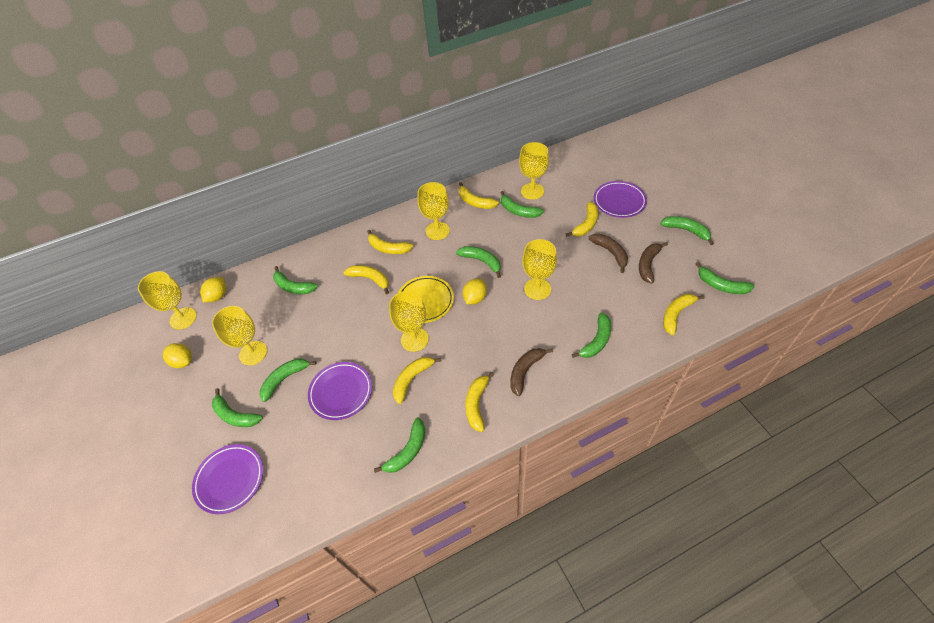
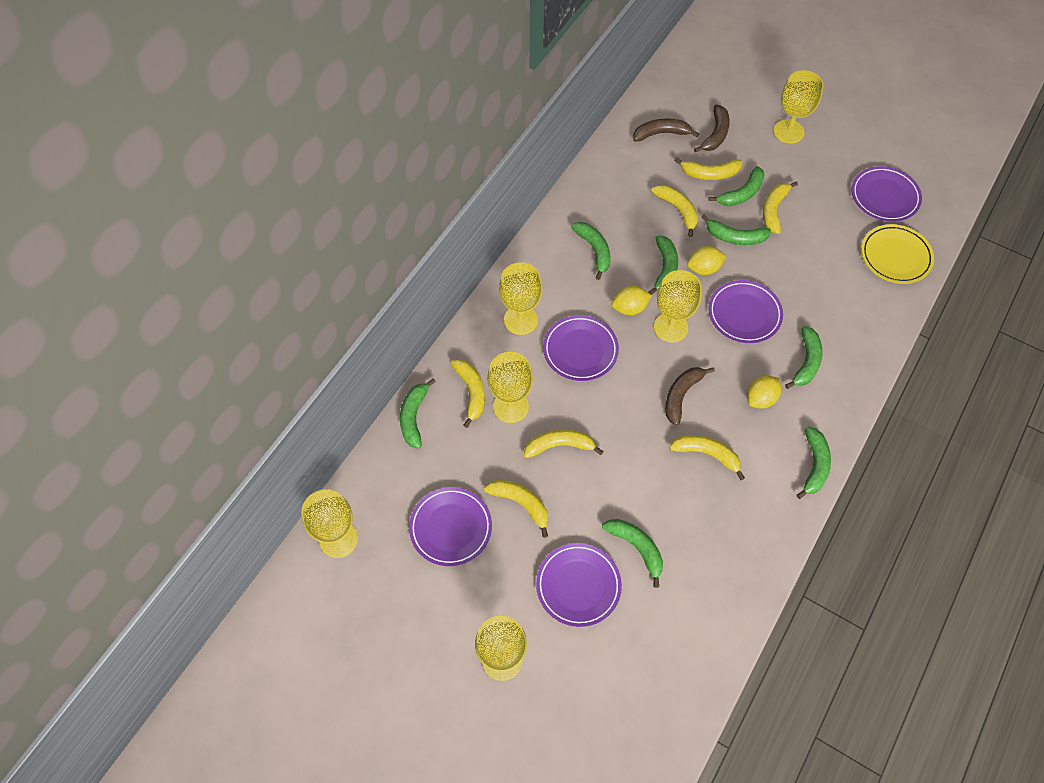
green banana: 9 -> 8
purple plate: 3 -> 5

